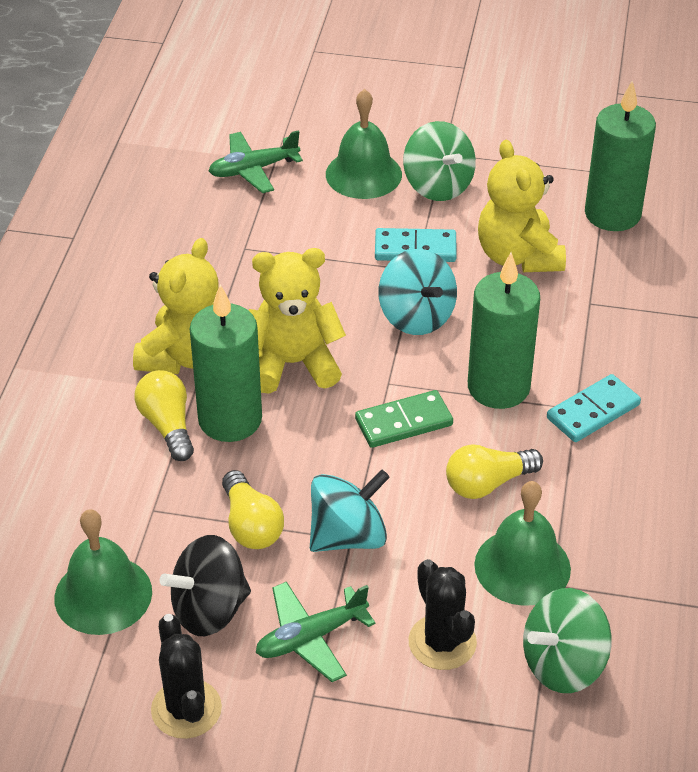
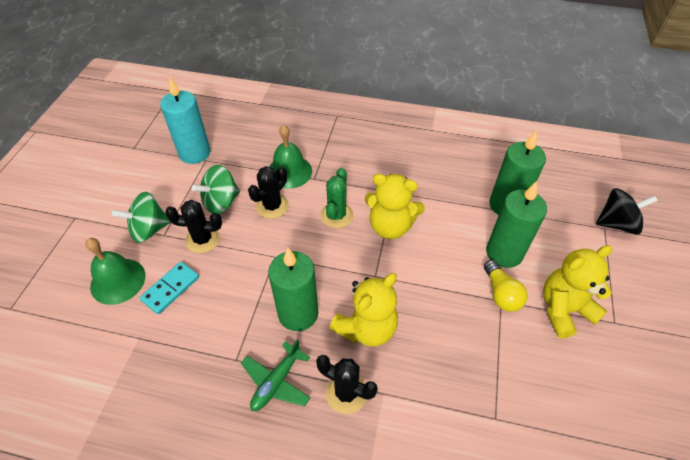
black cactus: 2 -> 3
green bell: 3 -> 2
green cactus: 0 -> 1
green domino: 1 -> 0
green plane: 2 -> 1
turquoise candle: 0 -> 1
turquoise domino: 2 -> 1
turquoise spinning top: 2 -> 0
yellow light bulb: 3 -> 1

